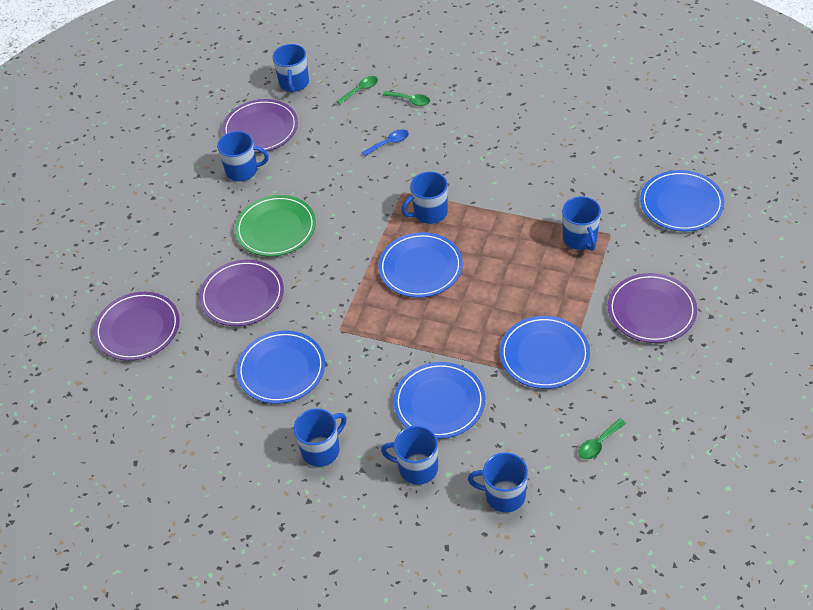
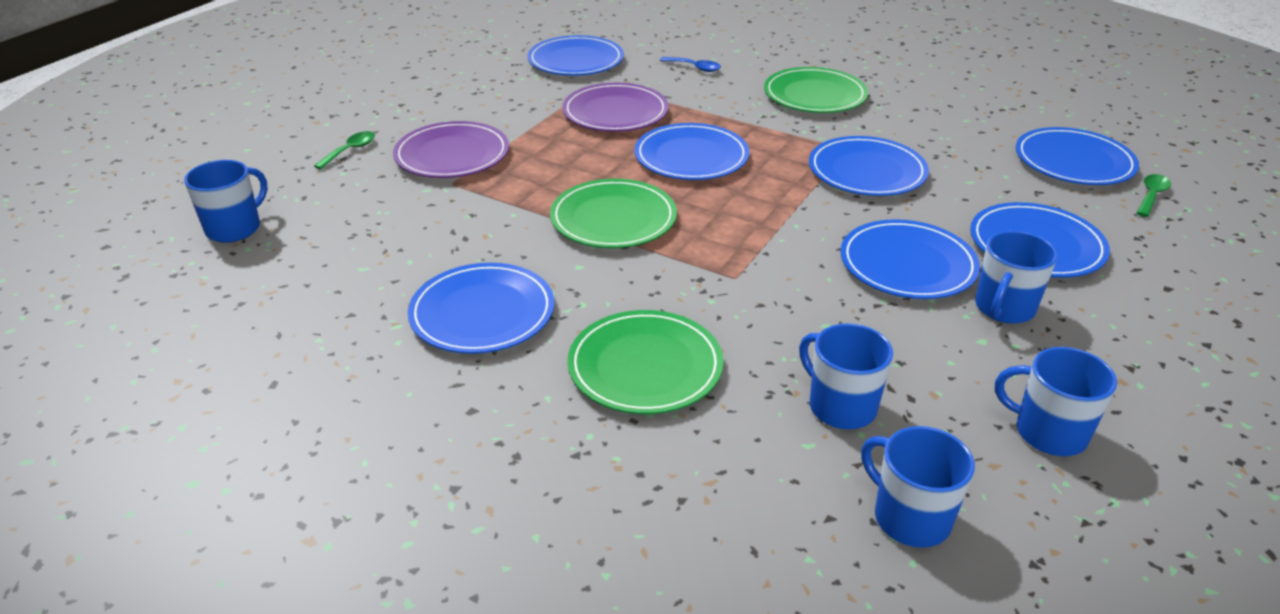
blue mug: 7 -> 5
blue plate: 5 -> 7
green plate: 1 -> 3
green spoon: 3 -> 2
purple plate: 4 -> 2

